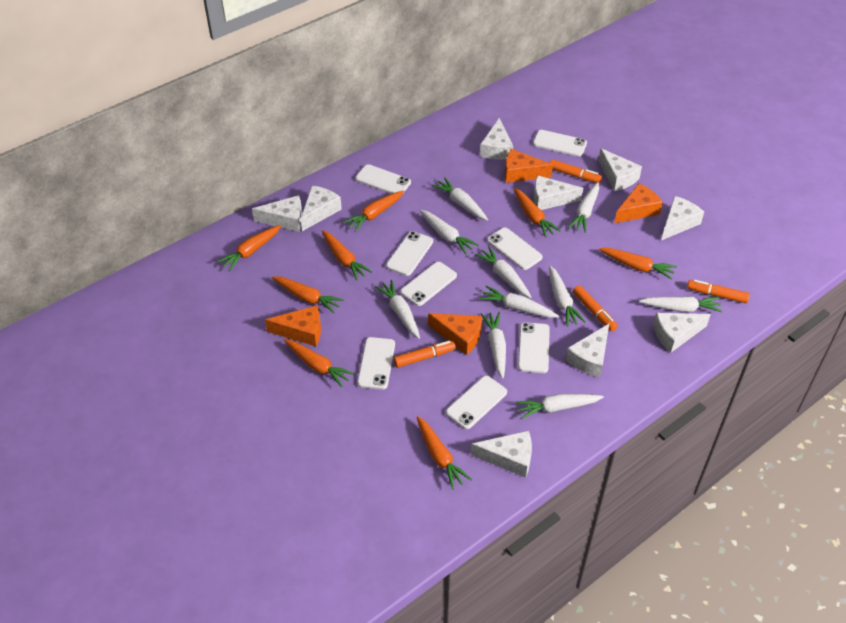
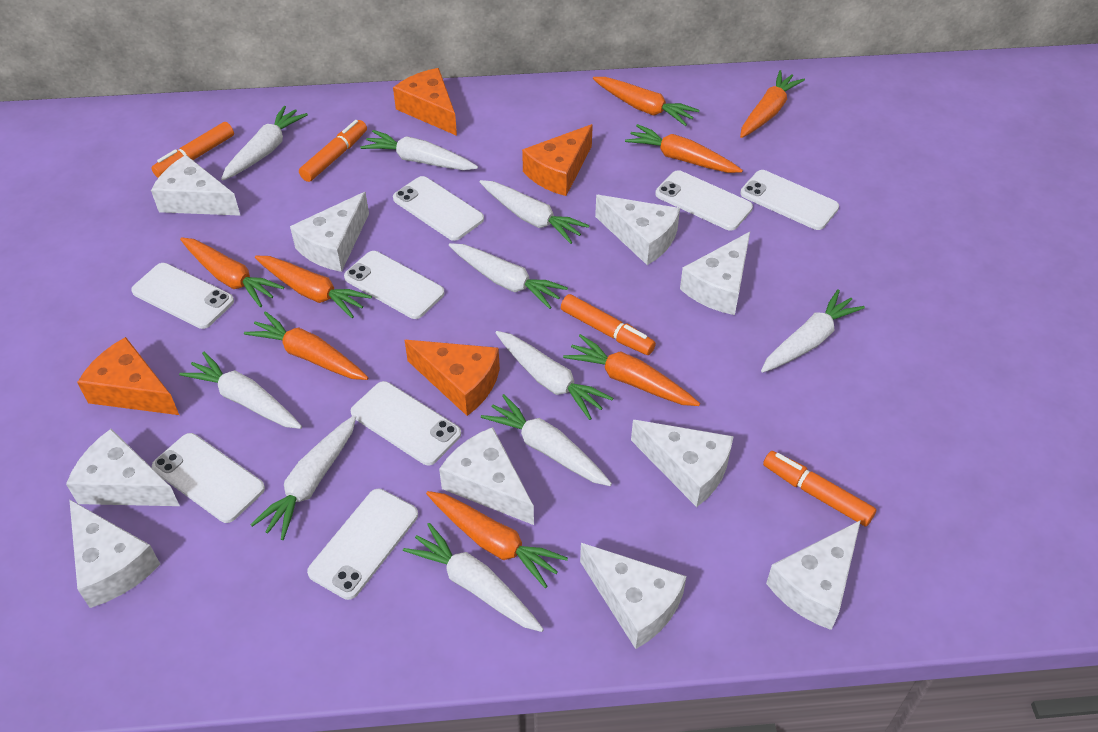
white cheese: 9 -> 10

